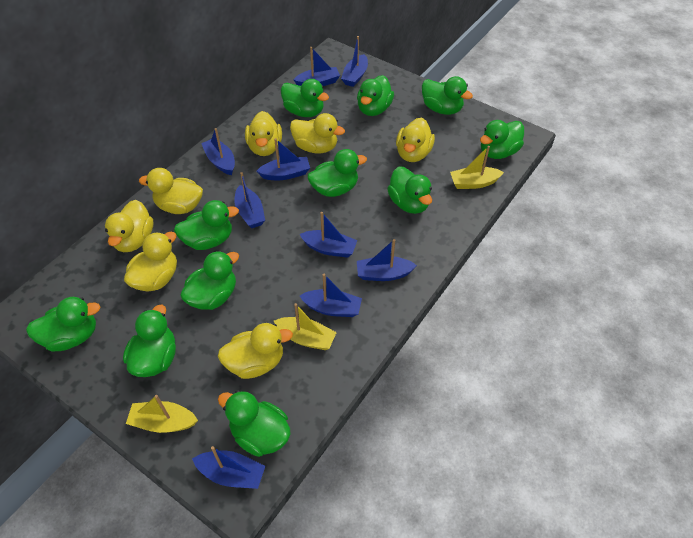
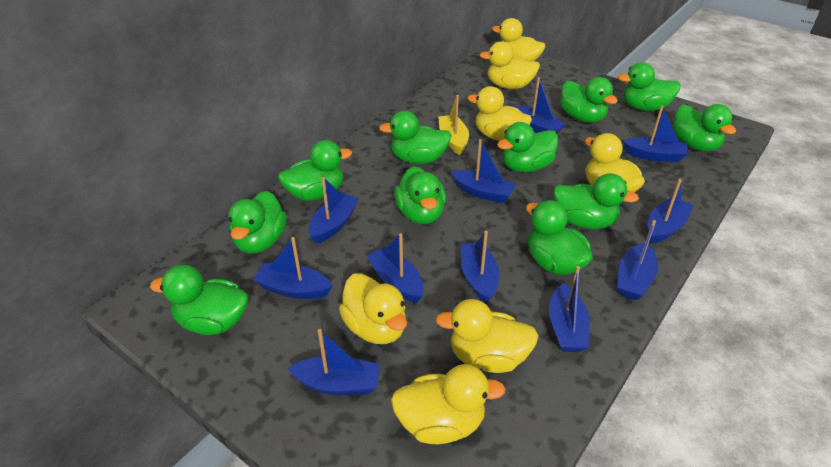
blue boat: 9 -> 11
yellow boat: 3 -> 1

